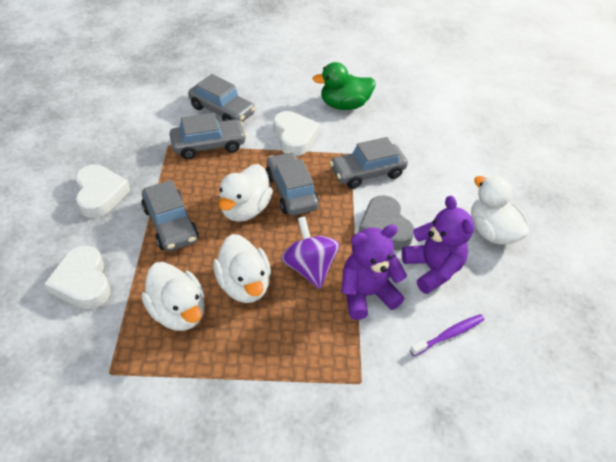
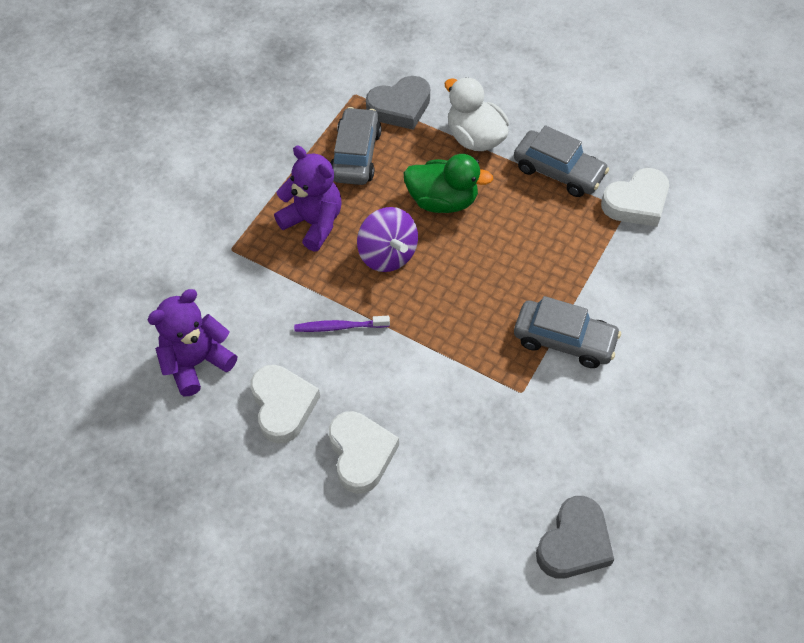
grey car: 5 -> 3
grey heart: 1 -> 2
white duck: 4 -> 1

